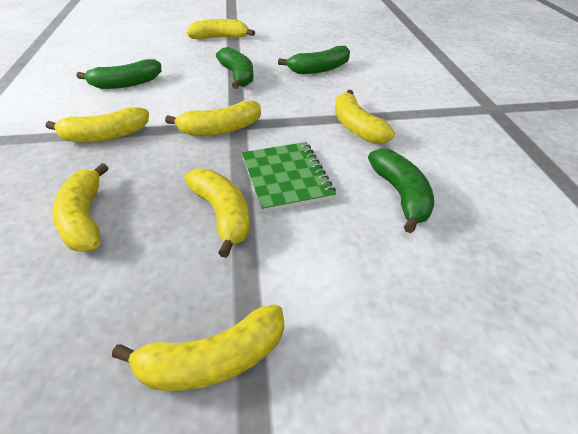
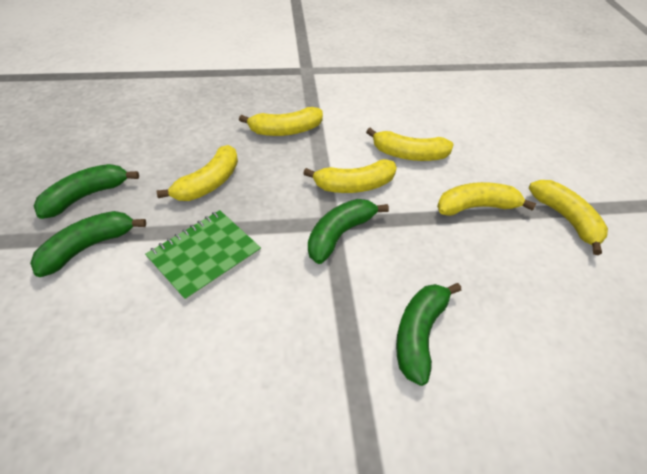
yellow banana: 7 -> 6

